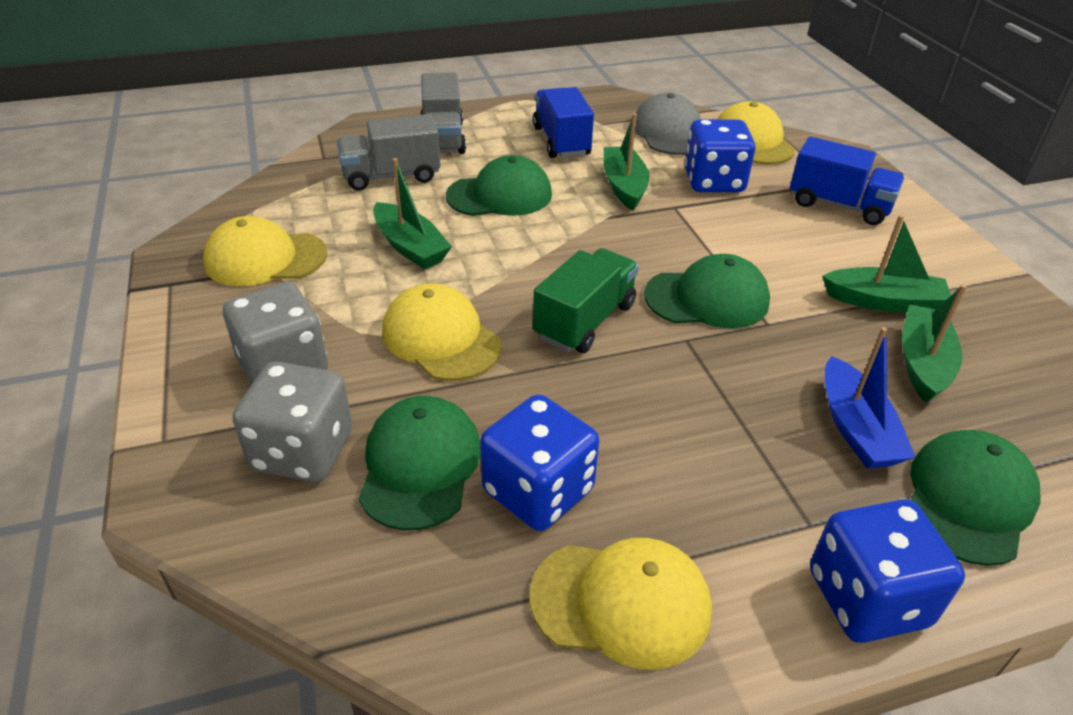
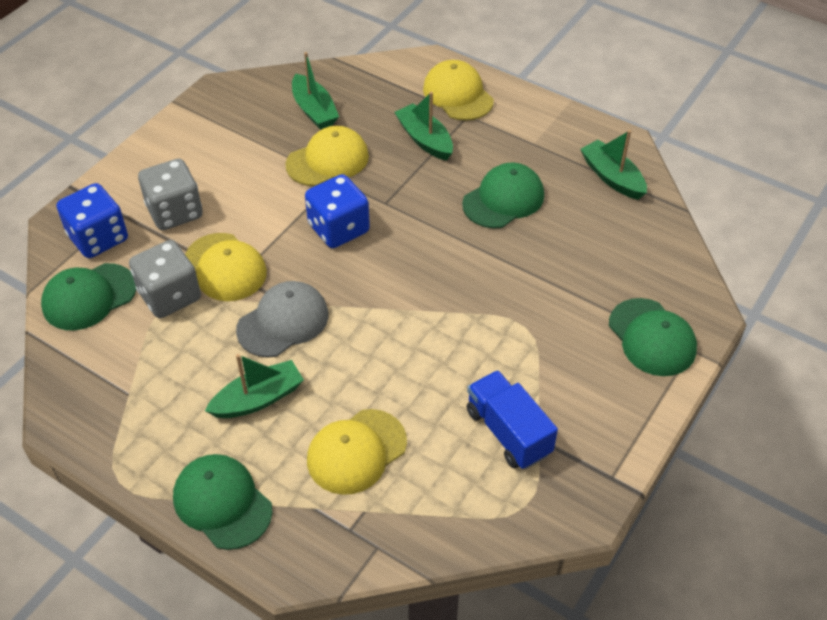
blue boat: 1 -> 0
blue dice: 3 -> 2
blue truck: 2 -> 1
green truck: 1 -> 0
grey truck: 2 -> 0

